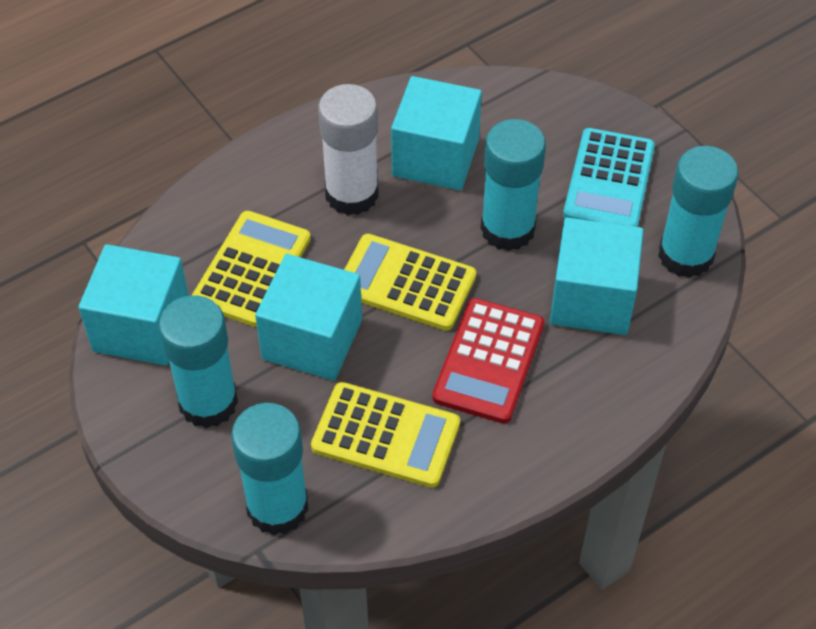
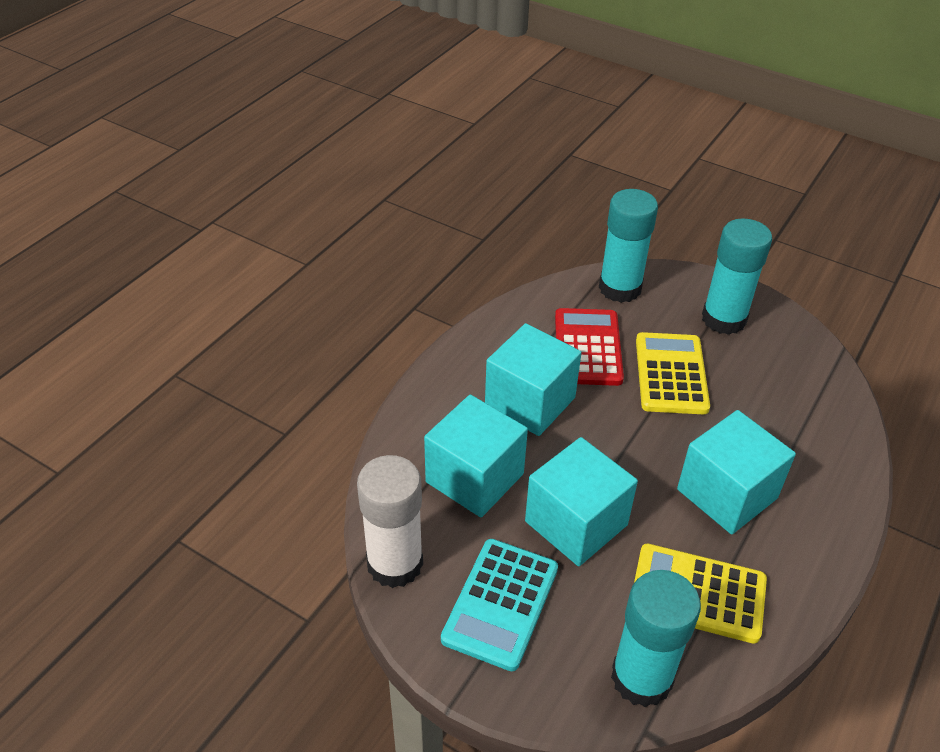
turquoise glue stick: 4 -> 3
yellow calculator: 3 -> 2

